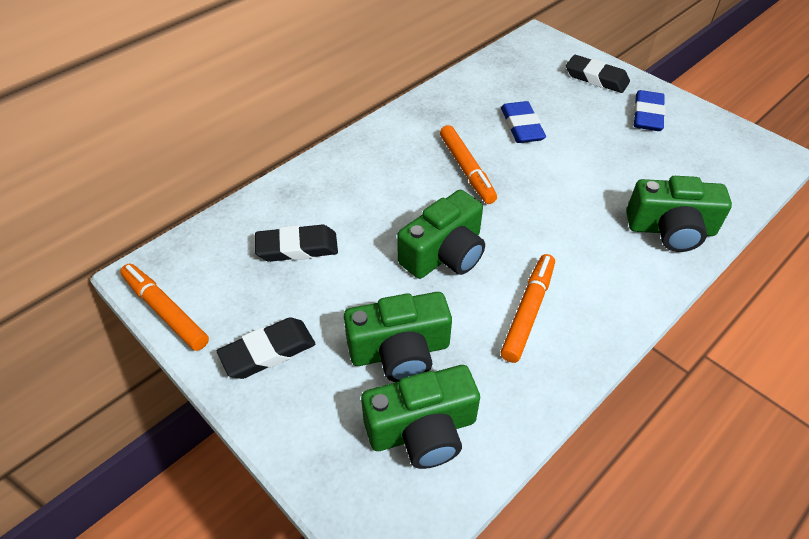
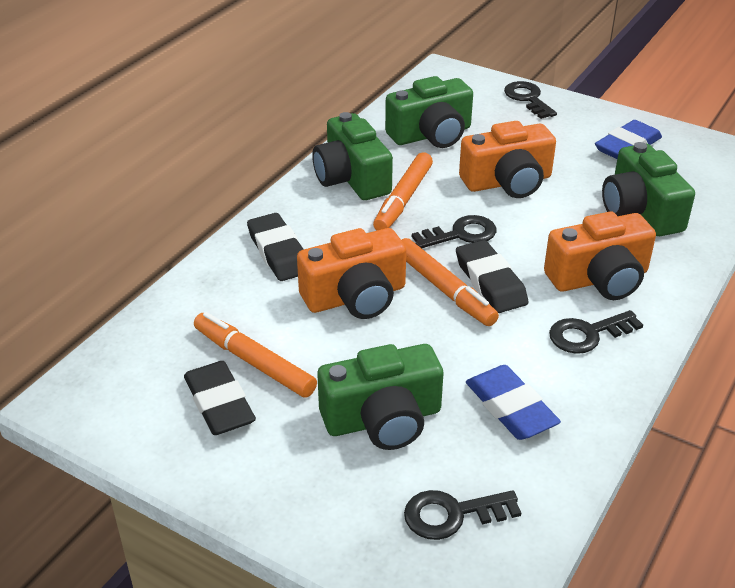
black key: 0 -> 4
orange camera: 0 -> 3

